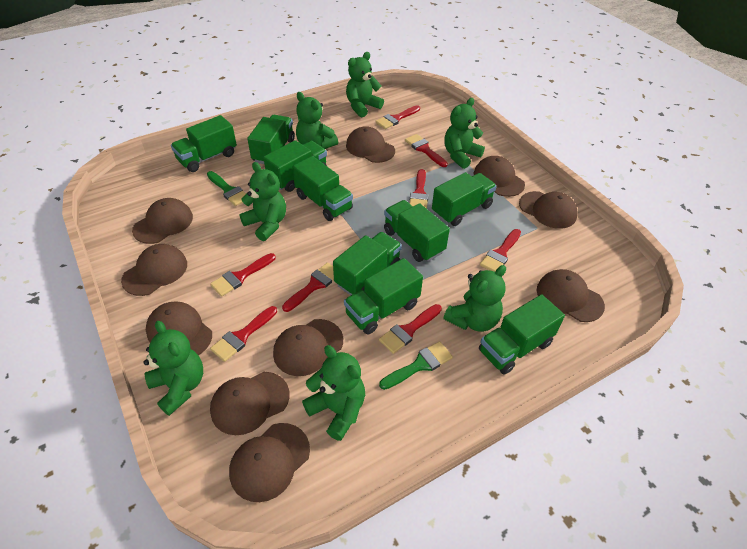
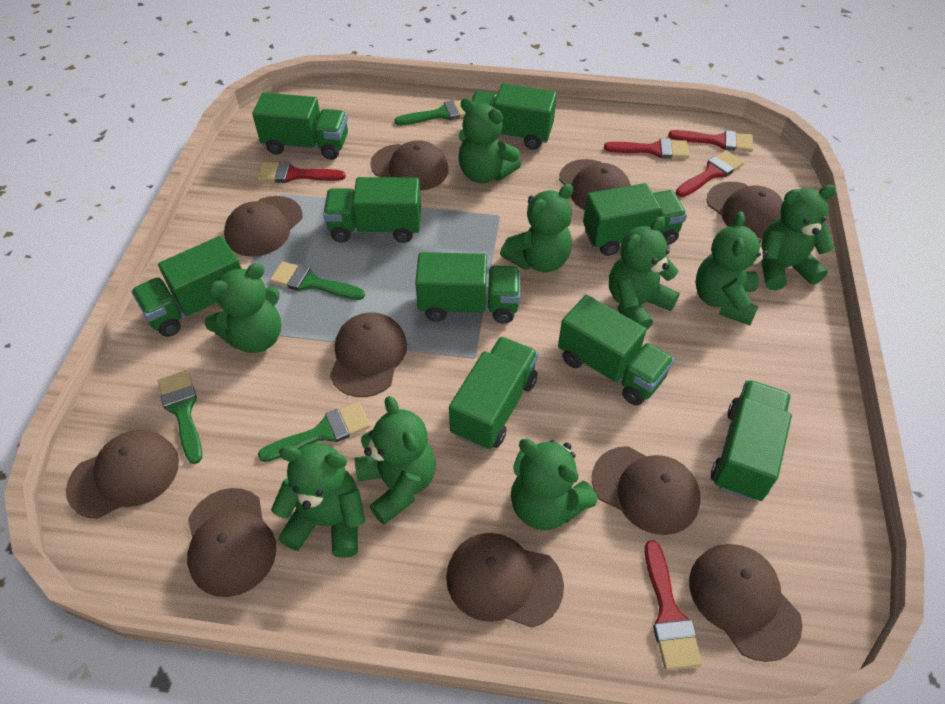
green brush: 2 -> 4
green teddy bear: 7 -> 9
red brush: 8 -> 5

